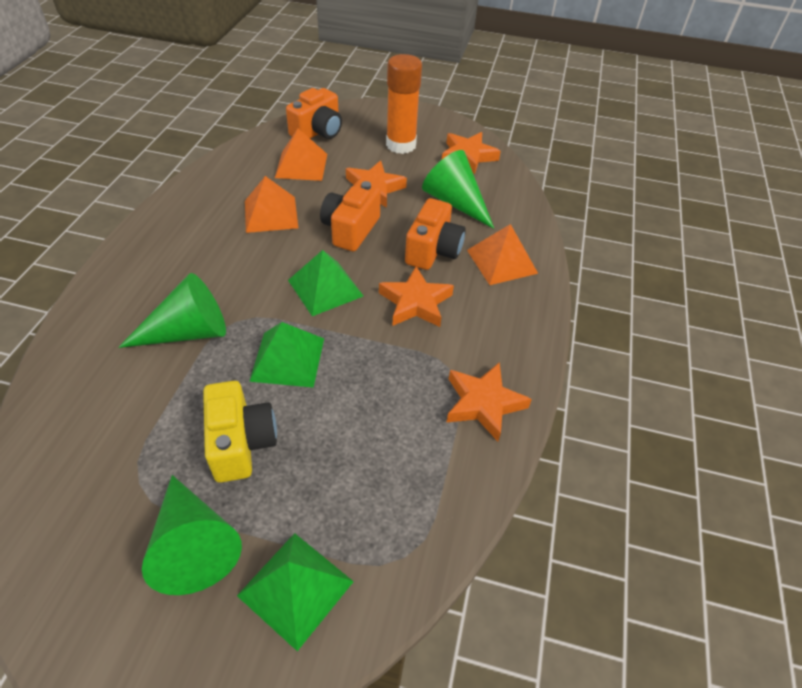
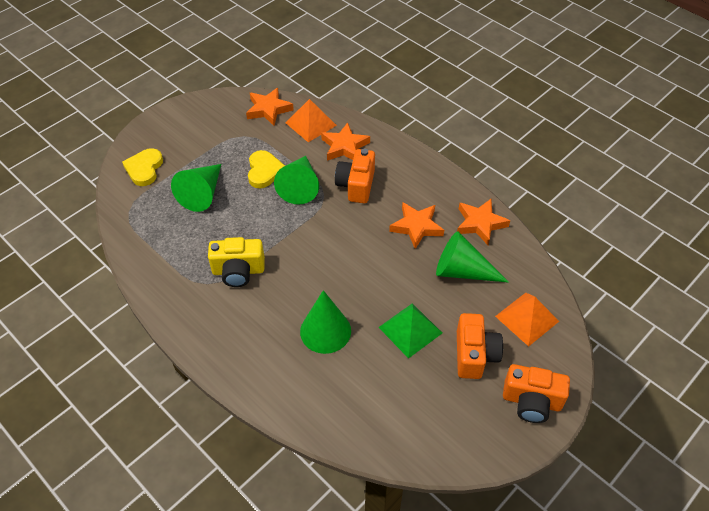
green cone: 3 -> 4
green pyramid: 3 -> 1
orange glue stick: 1 -> 0
orange pyramid: 3 -> 2
yellow heart: 0 -> 2

